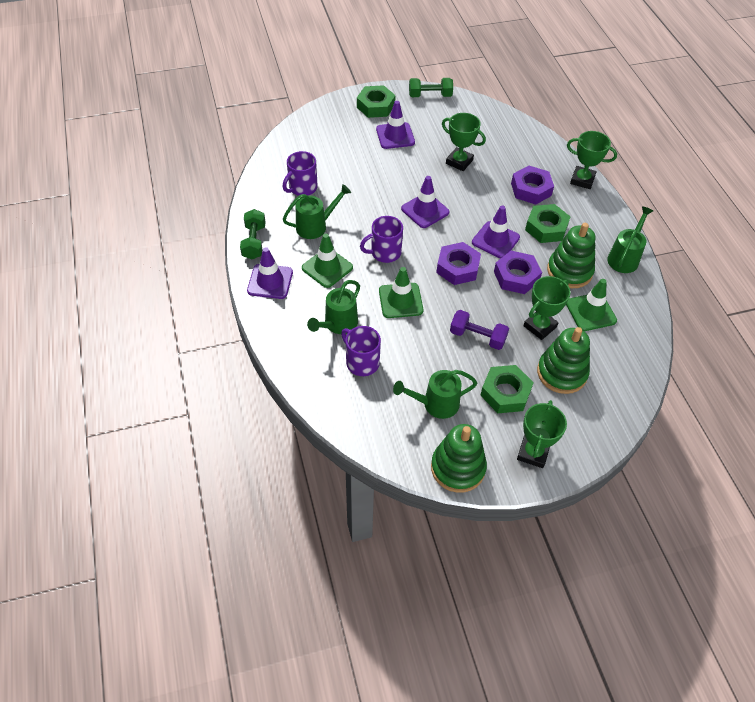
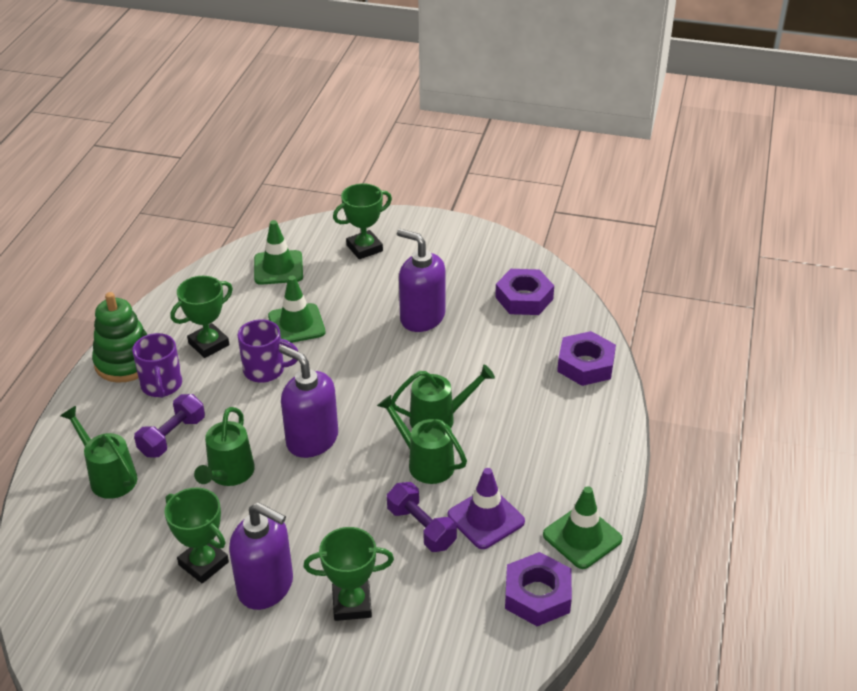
green dumbbell: 2 -> 0
green nut: 3 -> 0
green stacking toy: 3 -> 1
purple dumbbell: 1 -> 2
purple mug: 3 -> 2
purple soap dispenser: 0 -> 3
purple traffic cone: 4 -> 1

